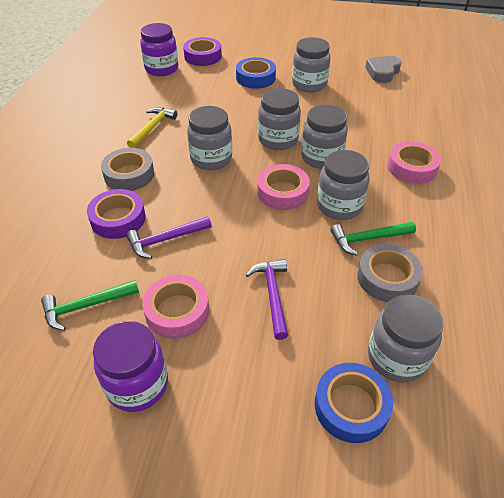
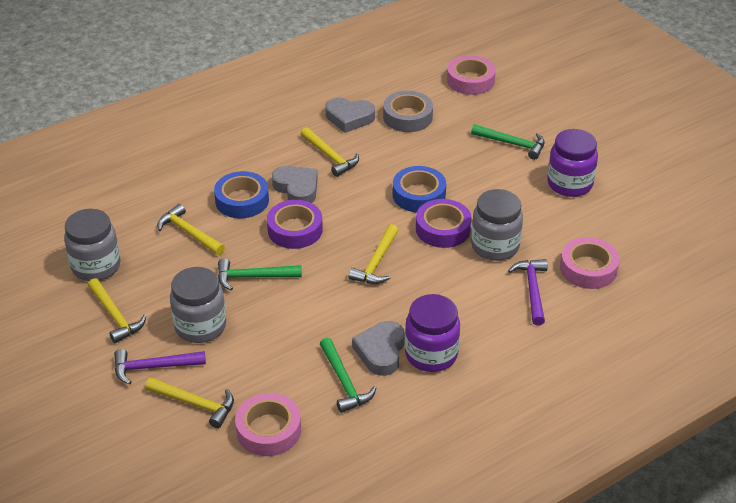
green hammer: 2 -> 3
grey heart: 1 -> 3
grey jar: 6 -> 3
grey tape: 2 -> 1
yellow hammer: 1 -> 5

